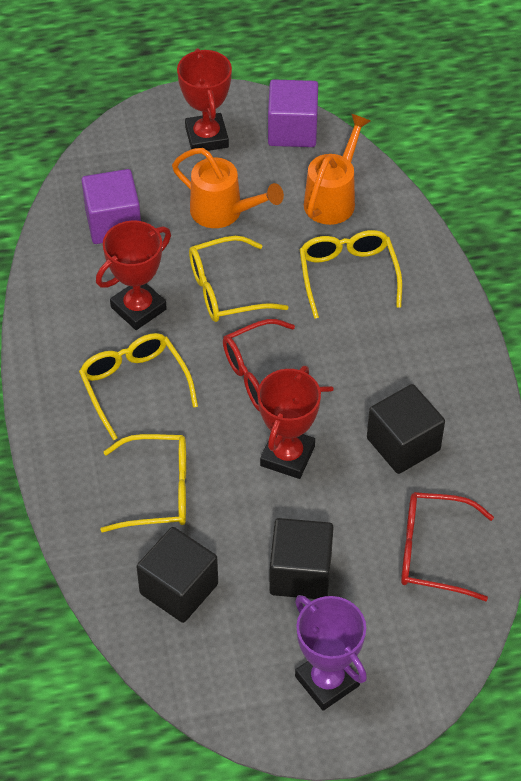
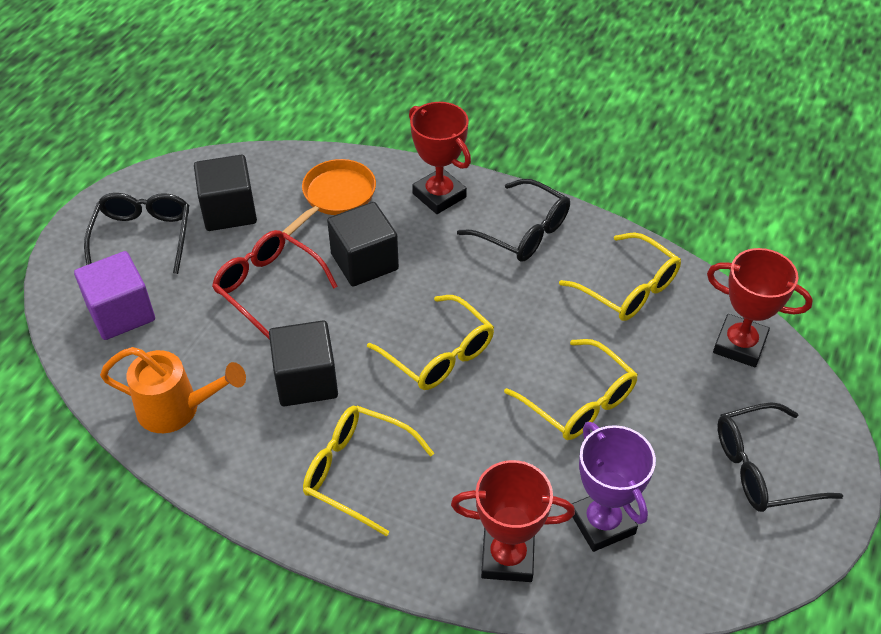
black glasses: 0 -> 3
orange pan: 0 -> 1
orange watering can: 2 -> 1
purple cube: 2 -> 1
red glasses: 2 -> 1

